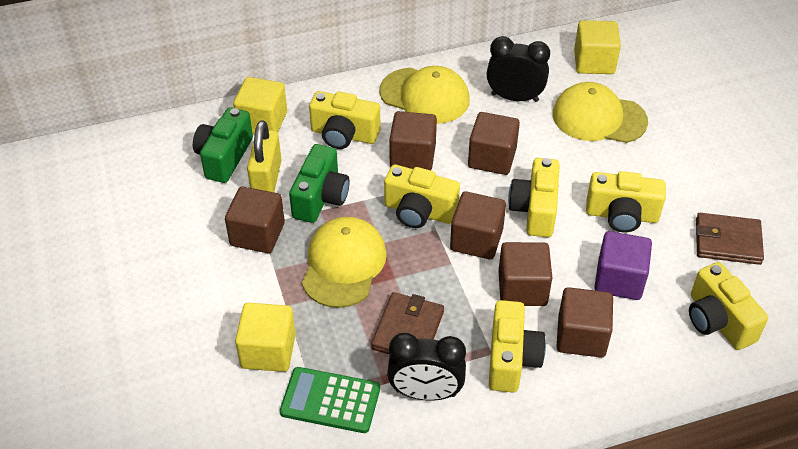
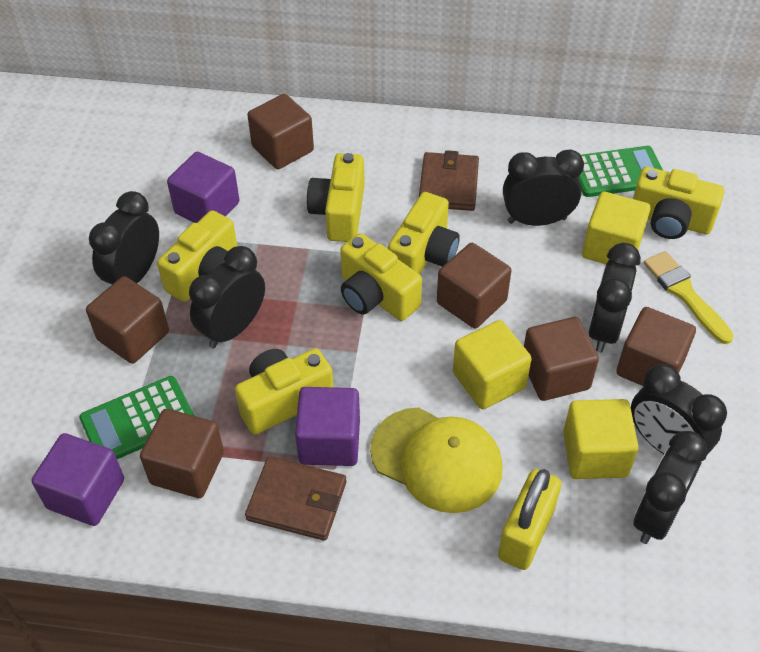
black clock: 2 -> 6
green calculator: 1 -> 2
green camera: 2 -> 0
purple cube: 1 -> 3
yellow brush: 0 -> 1
yellow cap: 3 -> 1

